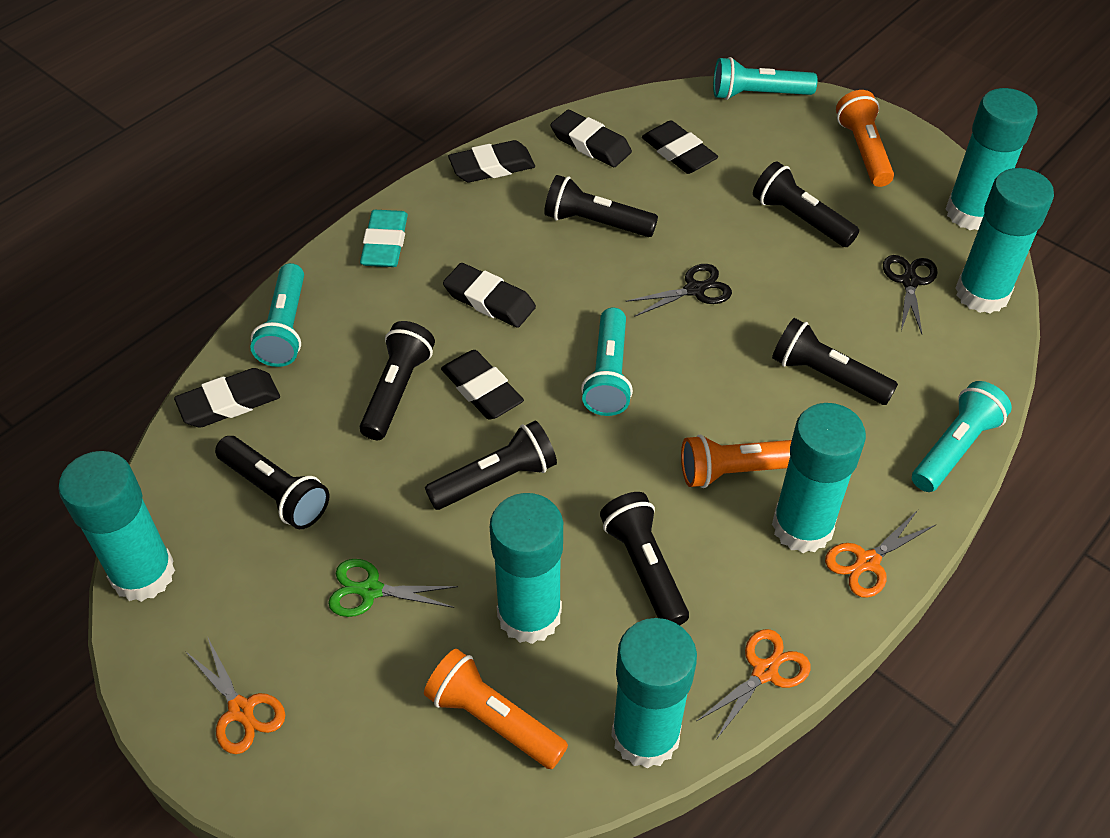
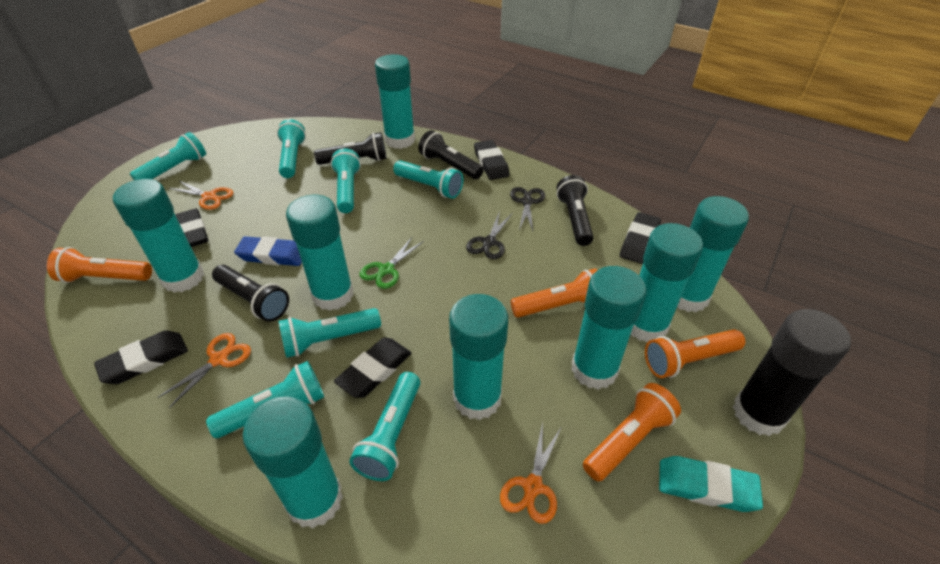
black eraser: 6 -> 5
black flashlight: 7 -> 4
black glue stick: 0 -> 1
blue eraser: 0 -> 1
orange flashlight: 3 -> 4
turquoise flashlight: 4 -> 7
turquoise glue stick: 6 -> 8

